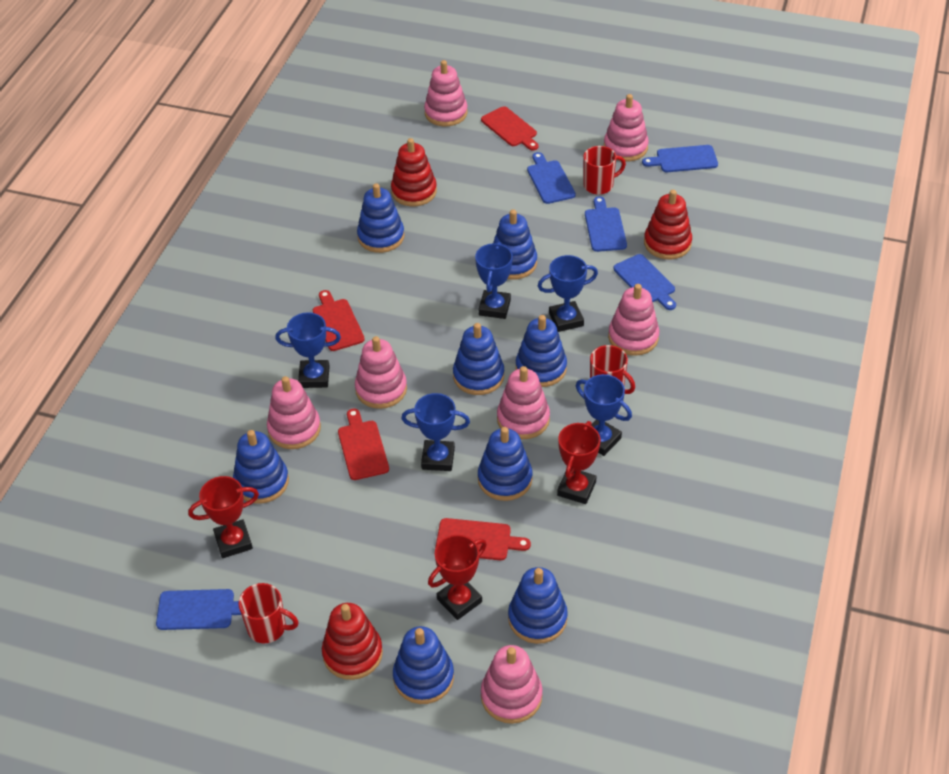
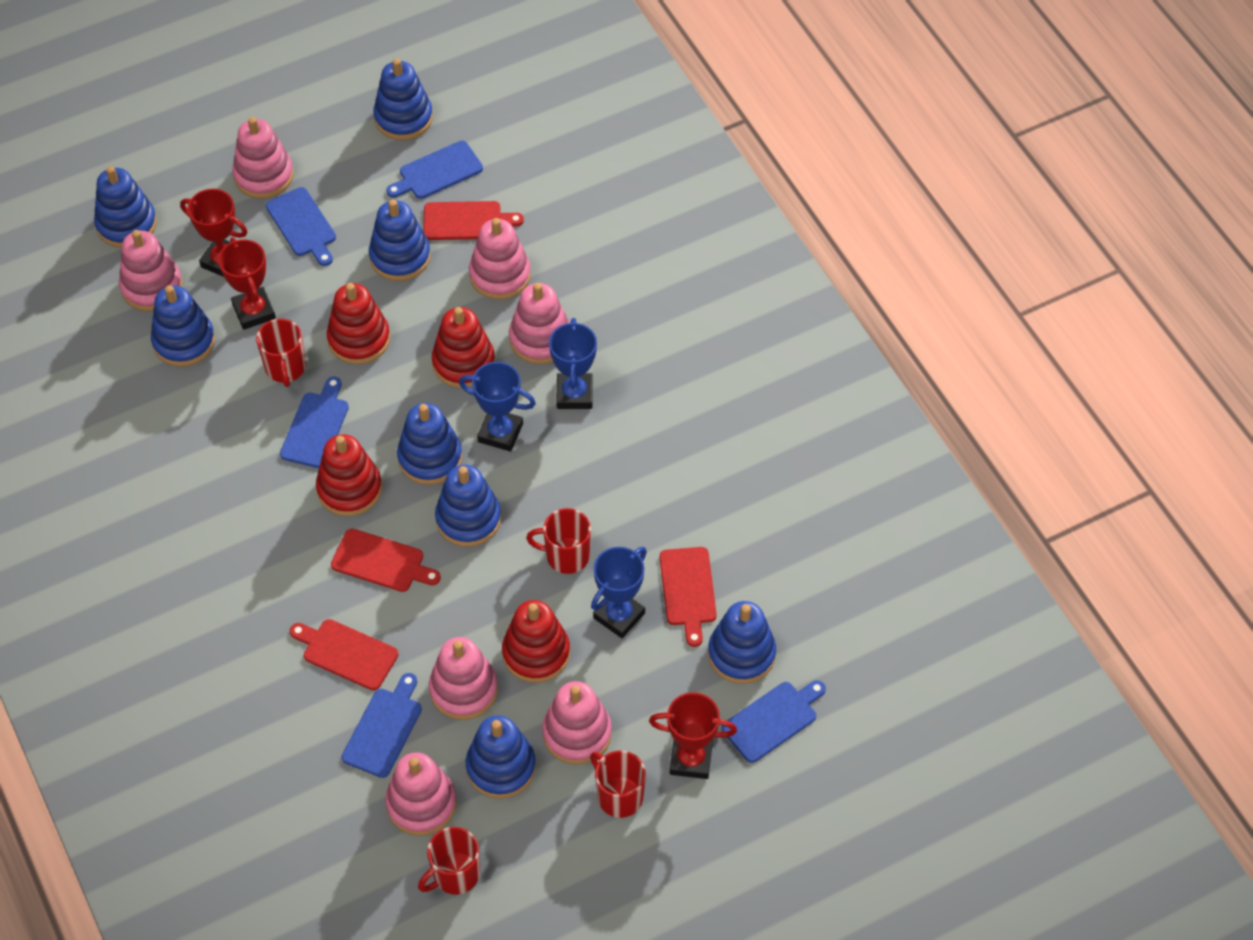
blue trophy: 5 -> 3
red mug: 3 -> 4
red stacking toy: 3 -> 4

